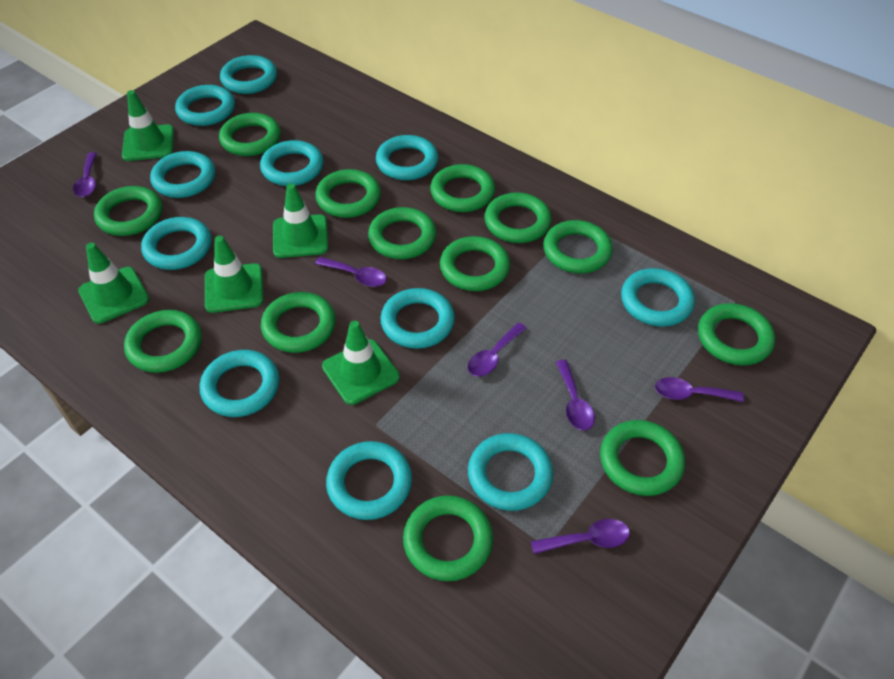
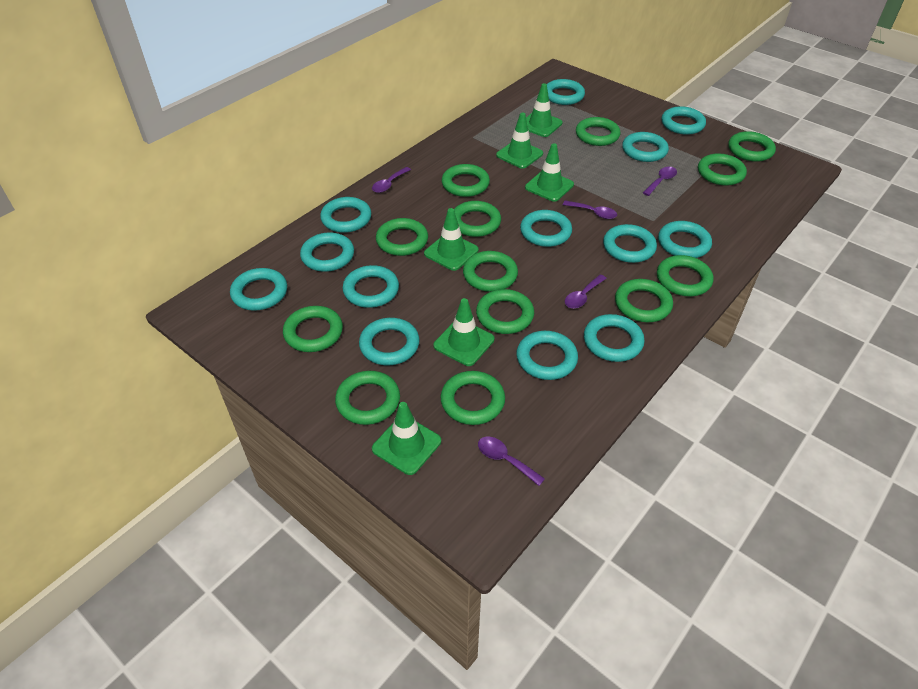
green traffic cone: 5 -> 6
purple spoon: 6 -> 5
turquoise ring: 11 -> 13

